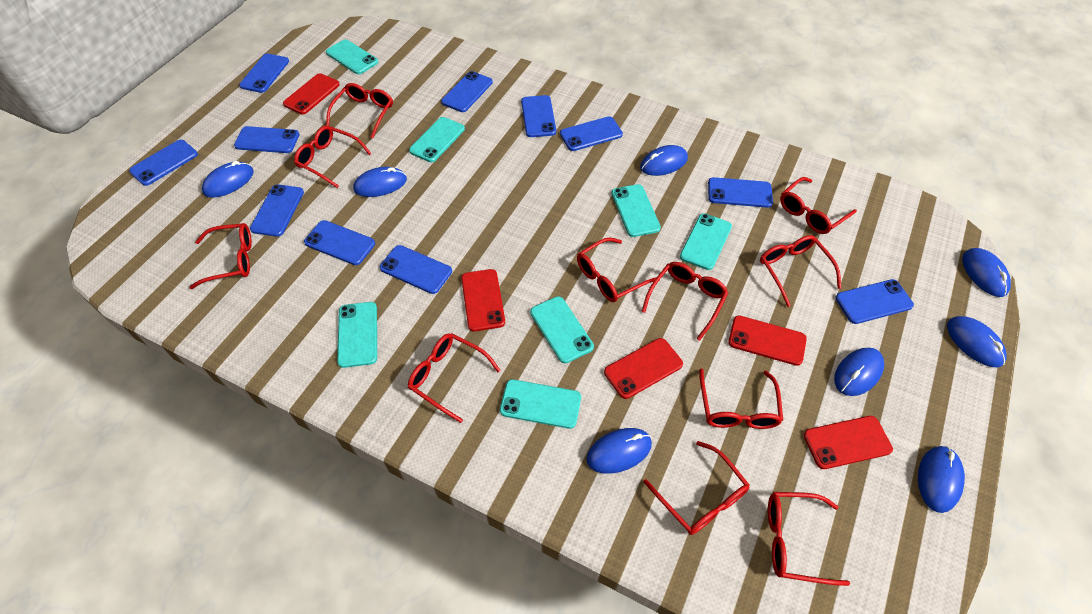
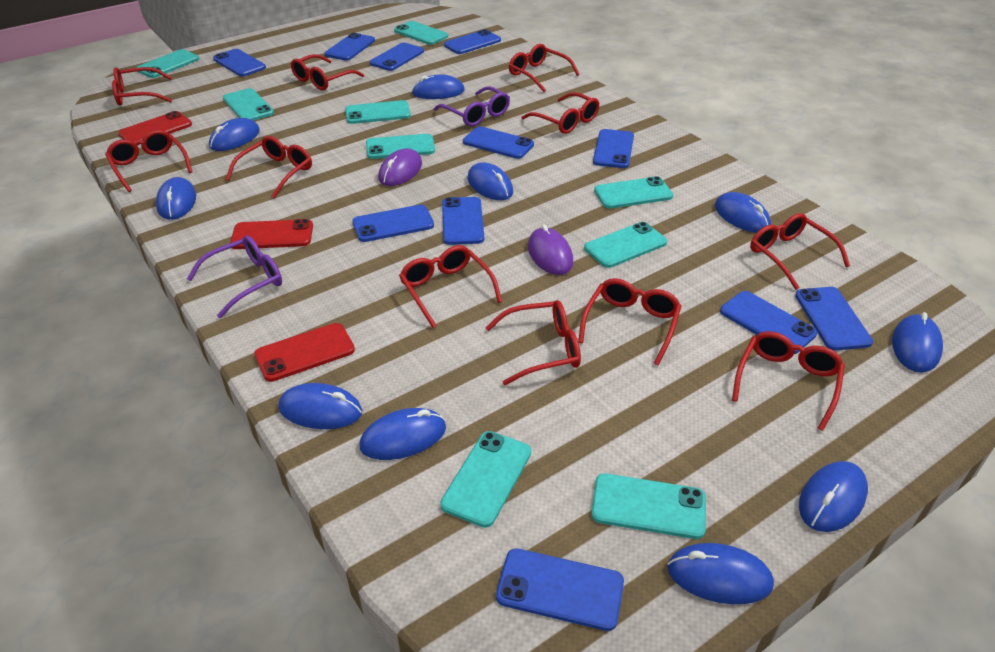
blue mouse: 8 -> 10
purple glasses: 0 -> 2
purple mouse: 0 -> 2
red phone: 5 -> 3
turquoise phone: 7 -> 9

